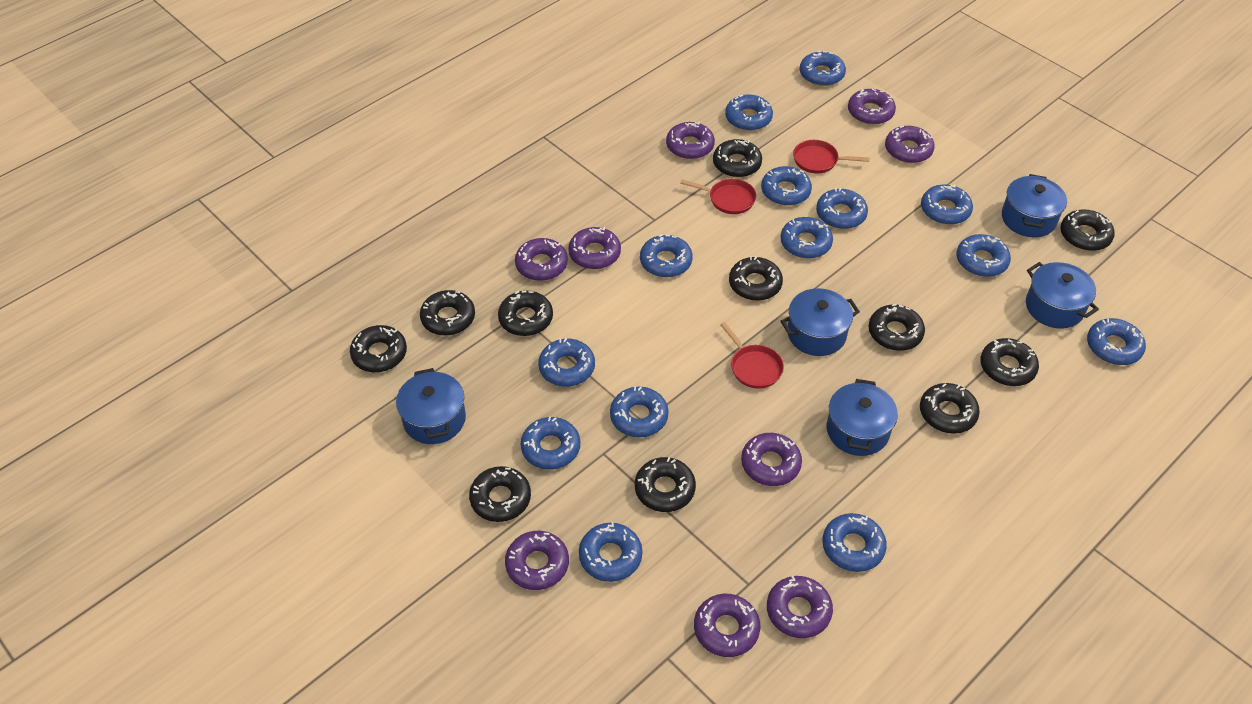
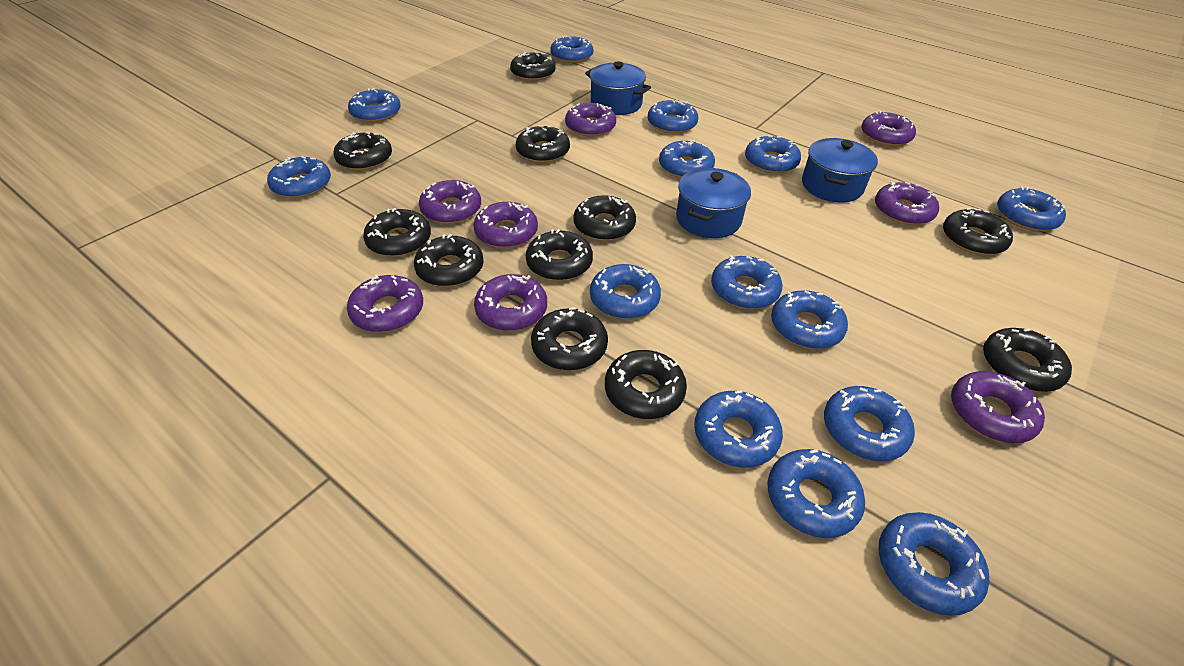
blue pot: 5 -> 3
purple donut: 9 -> 8
red pan: 3 -> 0

